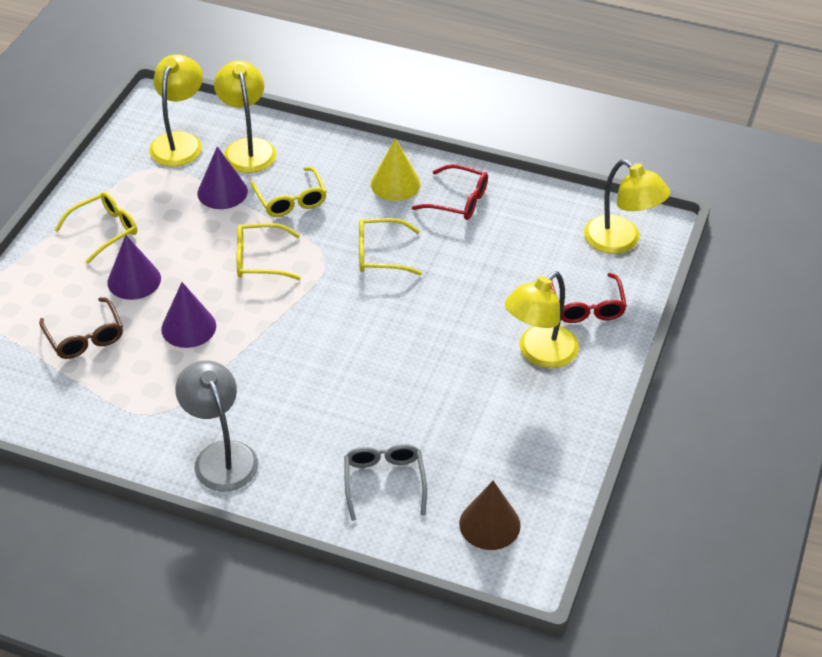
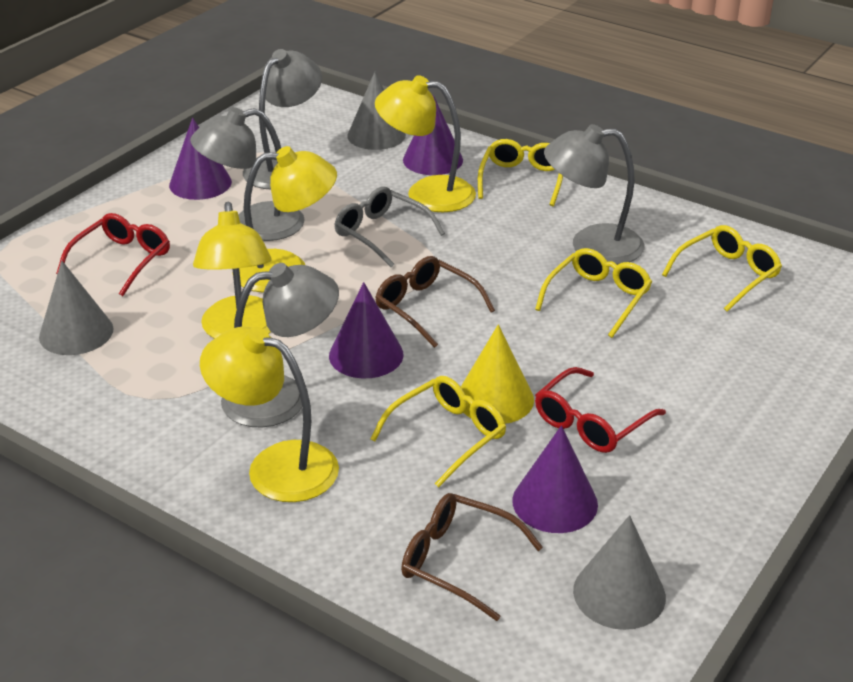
brown cone: 1 -> 0
brown glasses: 1 -> 2
grey cone: 0 -> 3
grey lamp: 1 -> 4
purple cone: 3 -> 4

